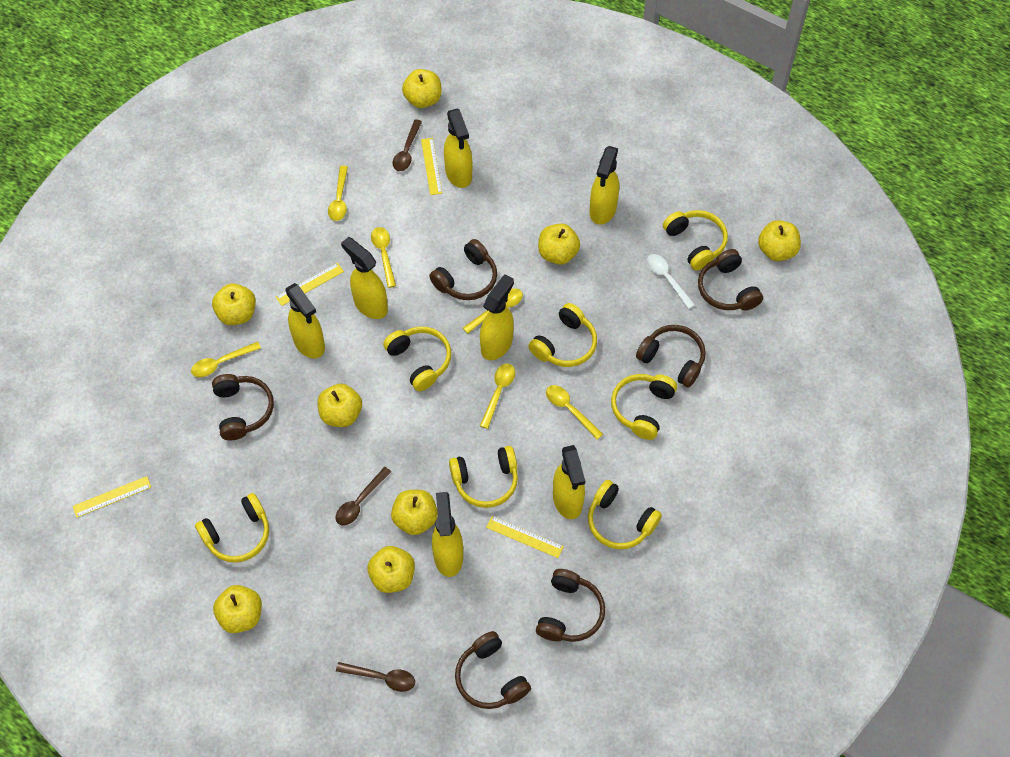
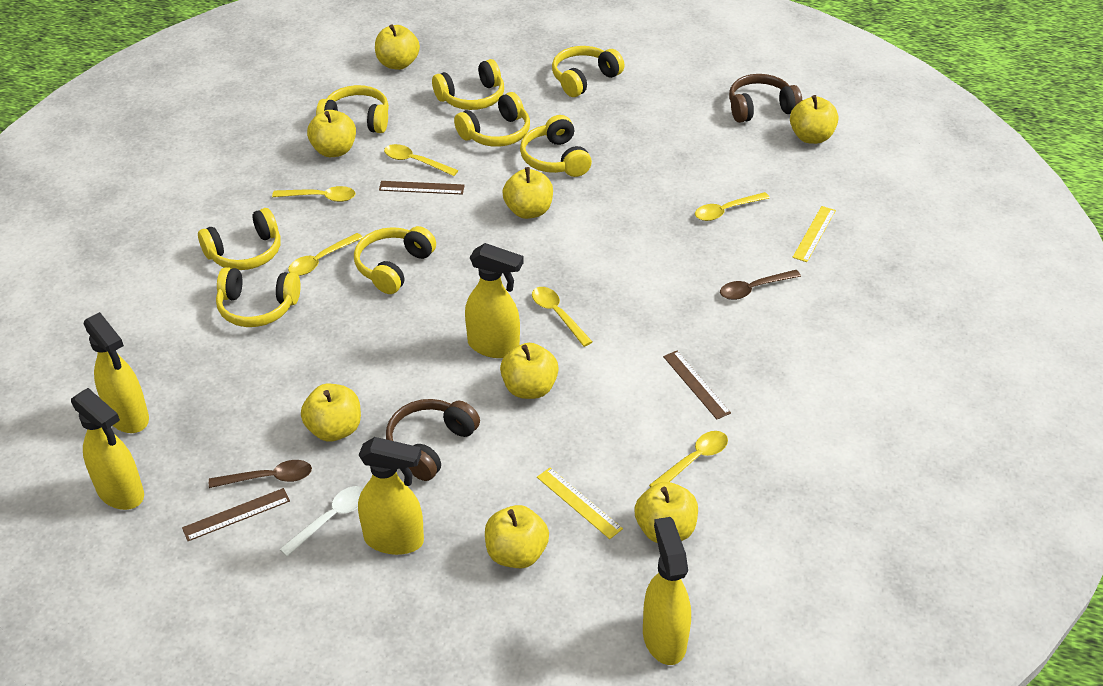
brown headphones: 6 -> 2
brown ruler: 0 -> 3
brown spoon: 3 -> 2
yellow headphones: 7 -> 8
yellow ruler: 4 -> 2
yellow spray bottle: 7 -> 5

